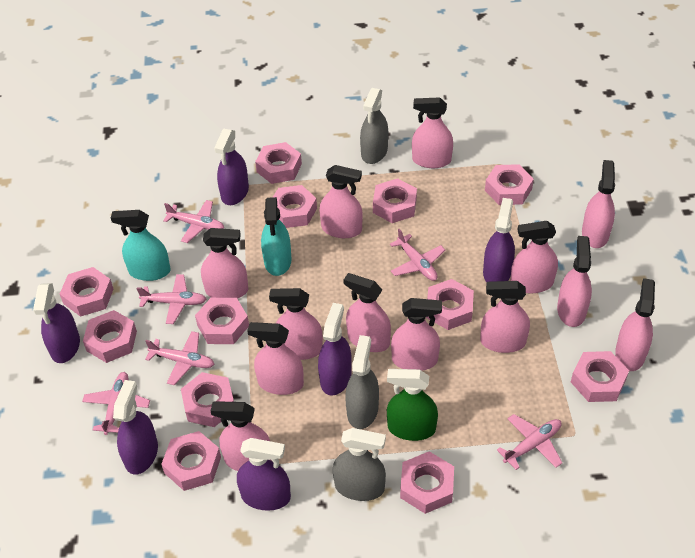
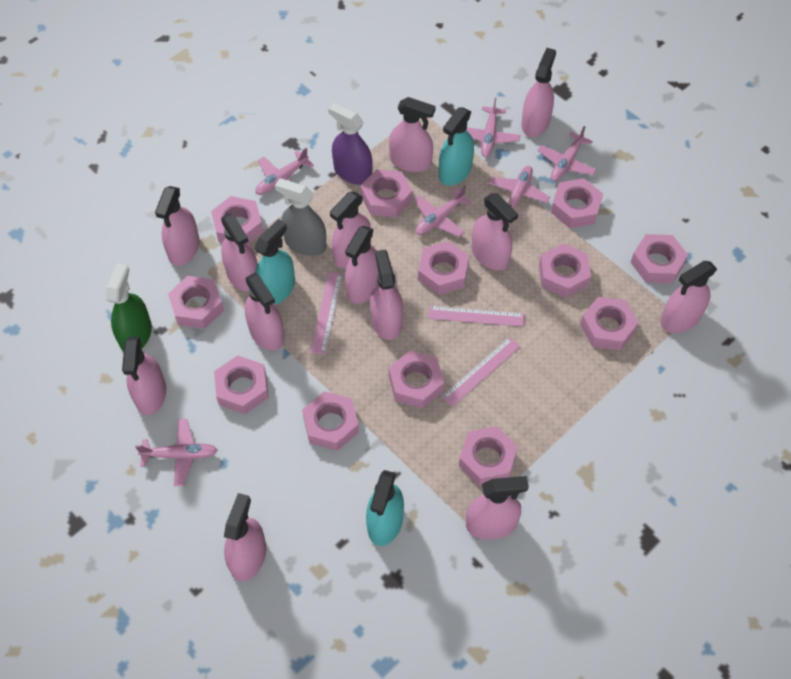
grey spray bottle: 3 -> 1
pink ruler: 0 -> 3
purple spray bottle: 6 -> 1
turquoise spray bottle: 2 -> 3

